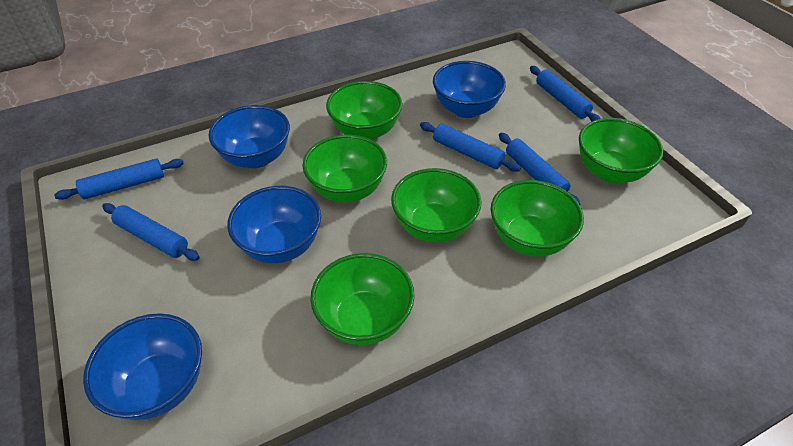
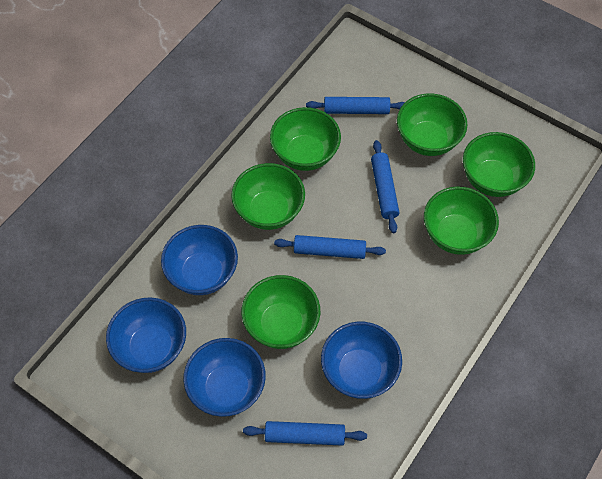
blue rolling pin: 5 -> 4

